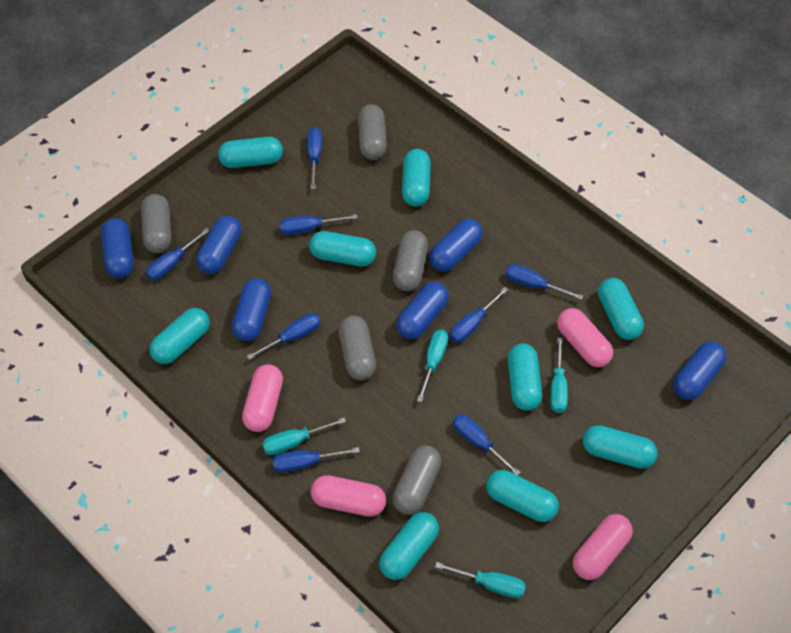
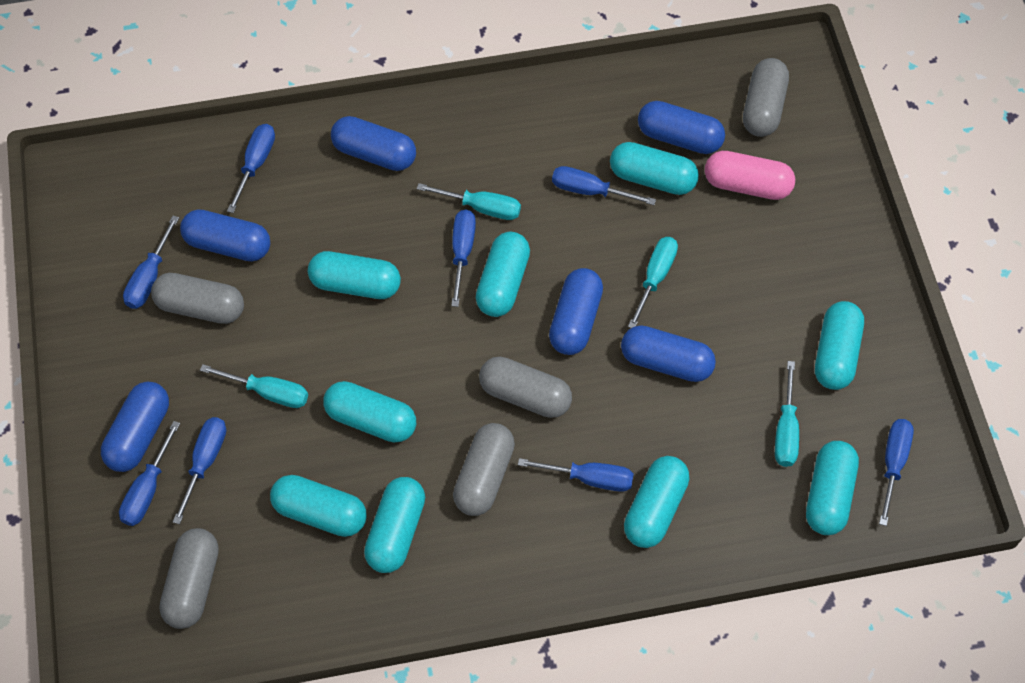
pink capsule: 4 -> 1

